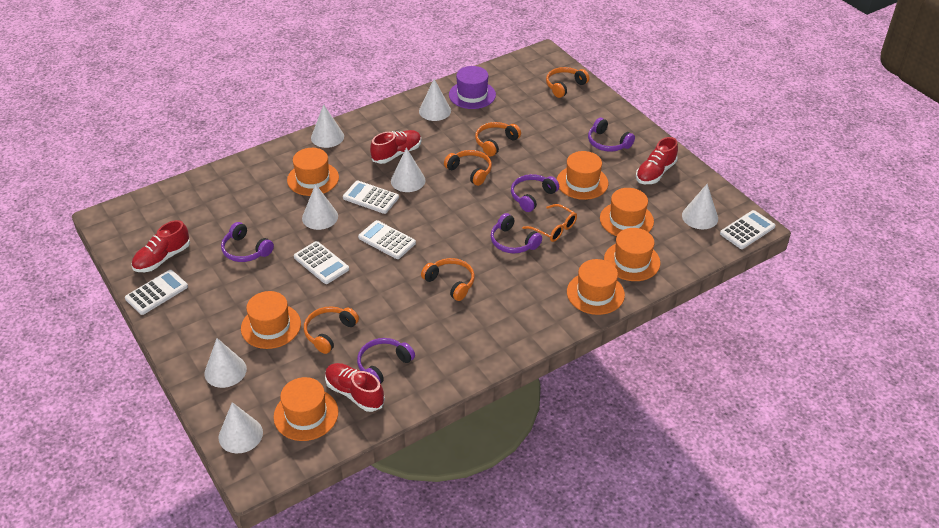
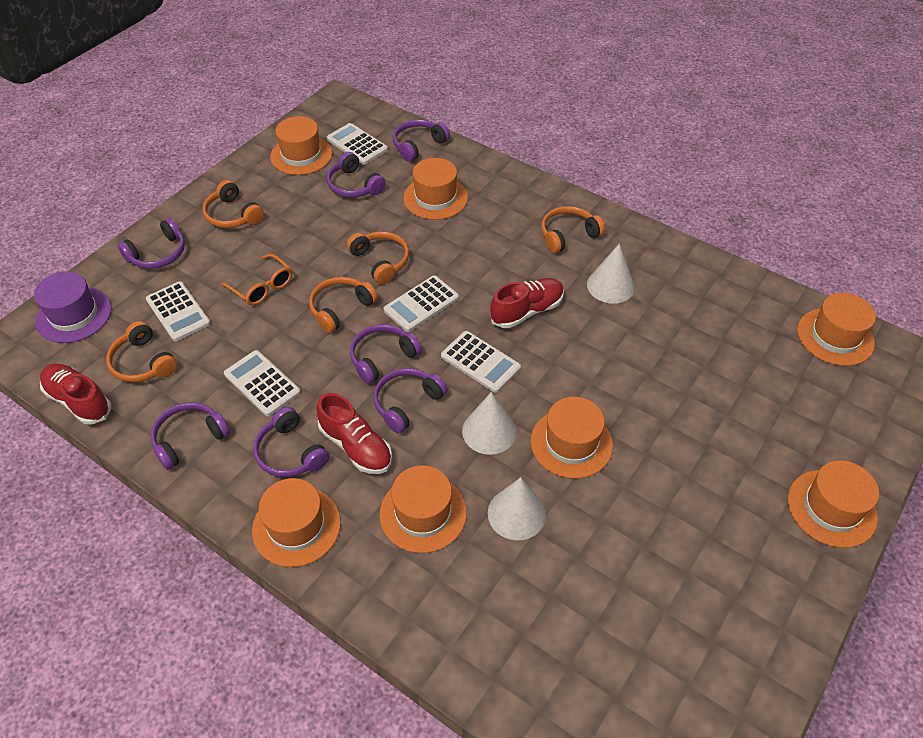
purple headphones: 5 -> 7
red shoe: 4 -> 3
white cone: 7 -> 3

